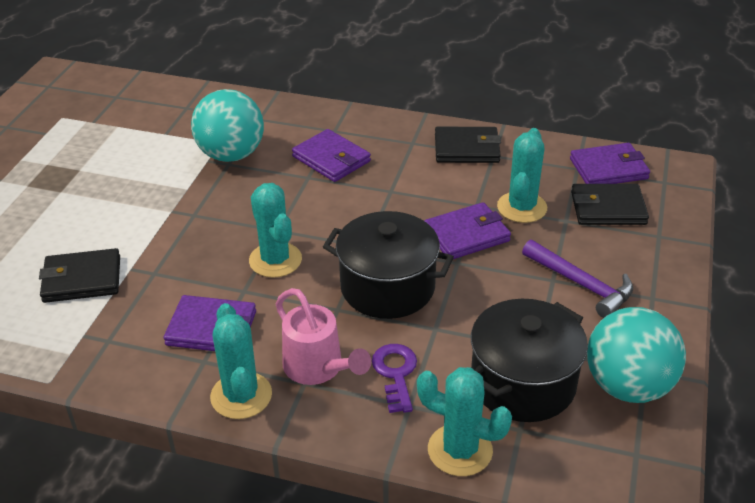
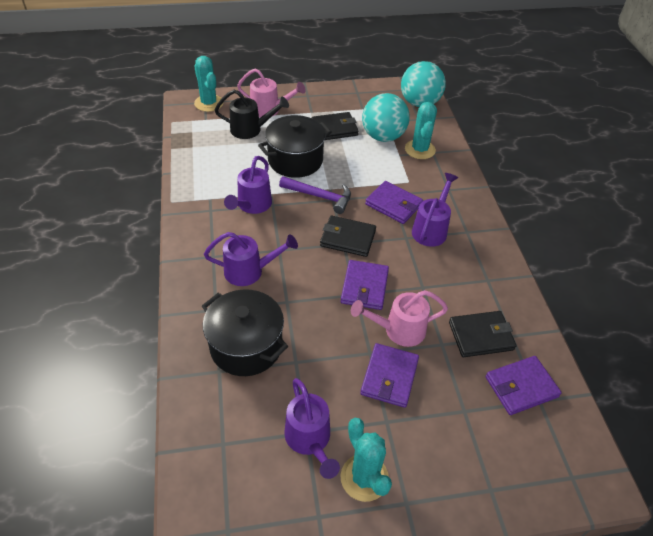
black watering can: 0 -> 1
pink watering can: 1 -> 2
purple key: 1 -> 0
purple watering can: 0 -> 4
turquoise cactus: 4 -> 3

